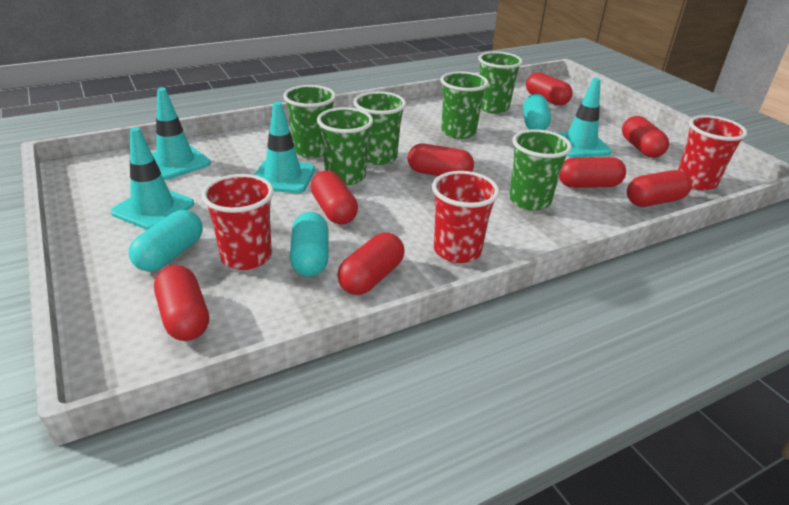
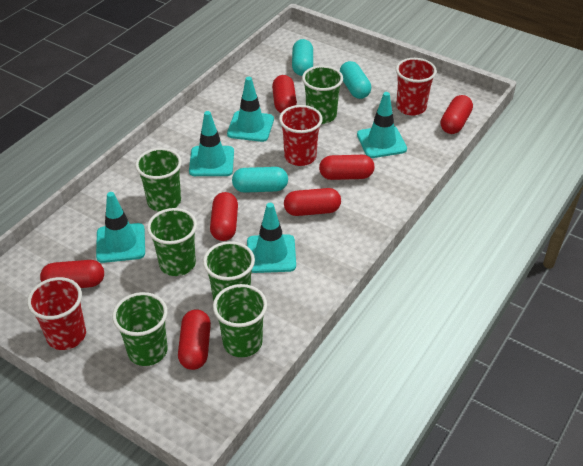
red capsule: 8 -> 7
turquoise traffic cone: 4 -> 5

